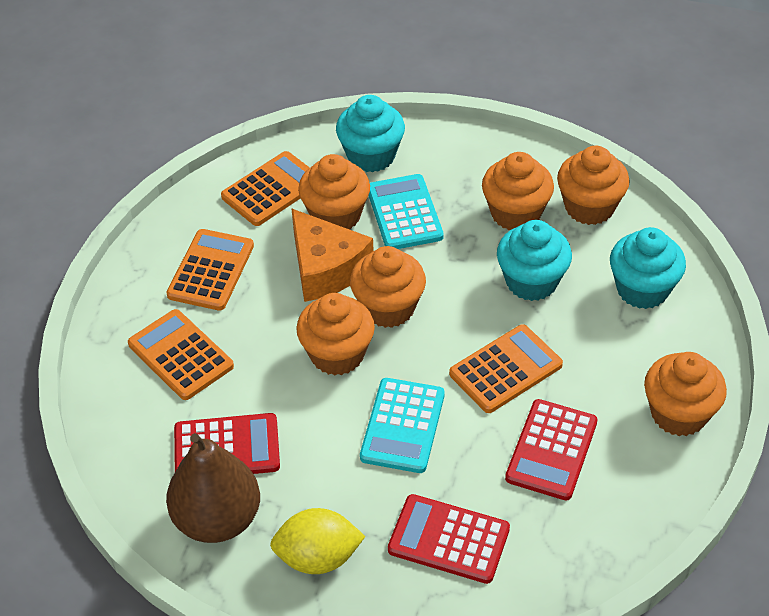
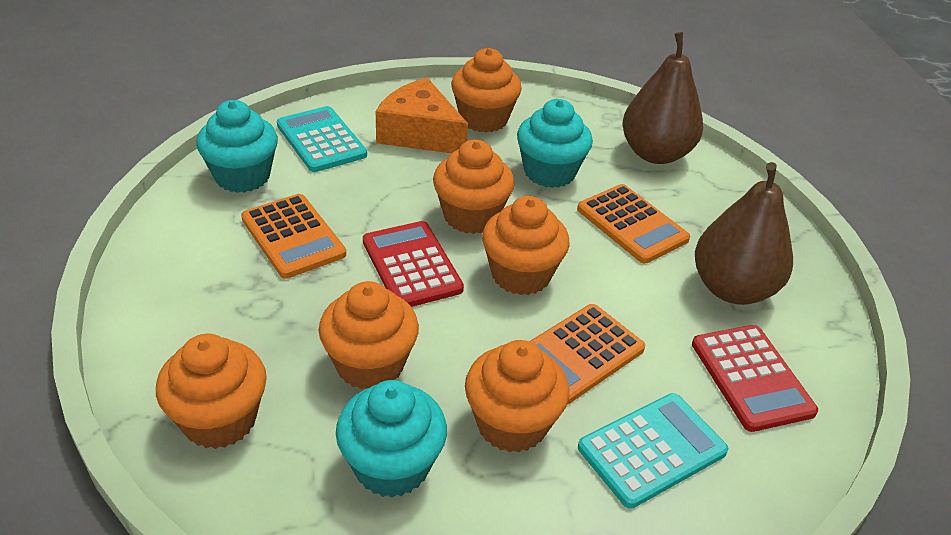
brown pear: 1 -> 2
orange calculator: 4 -> 3
red calculator: 3 -> 2
yellow lemon: 1 -> 0

